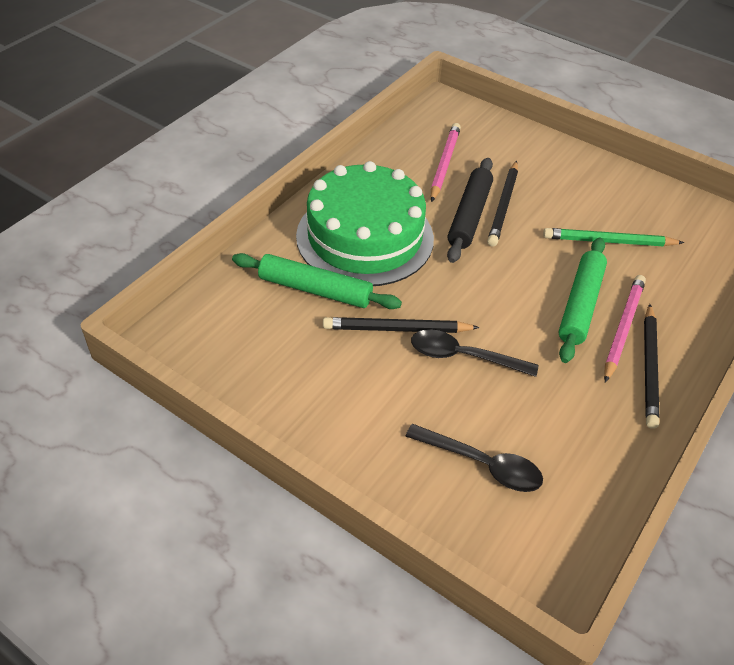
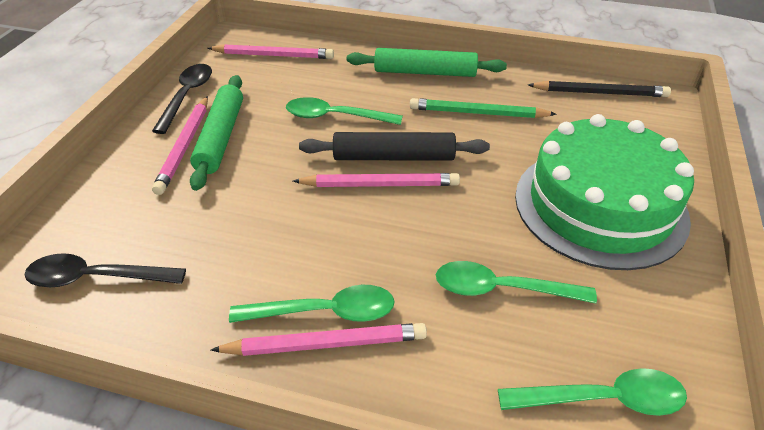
black pencil: 3 -> 1
green spoon: 0 -> 4
pink pencil: 2 -> 4

